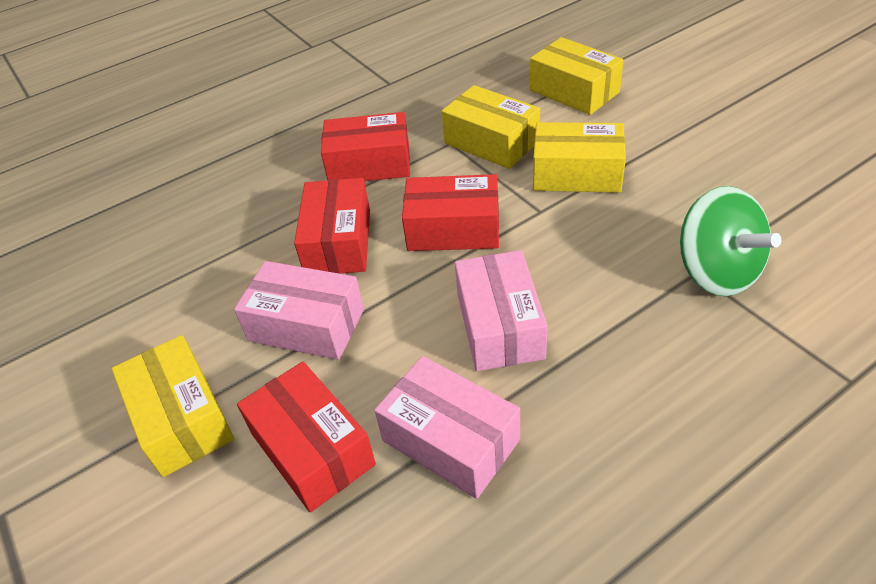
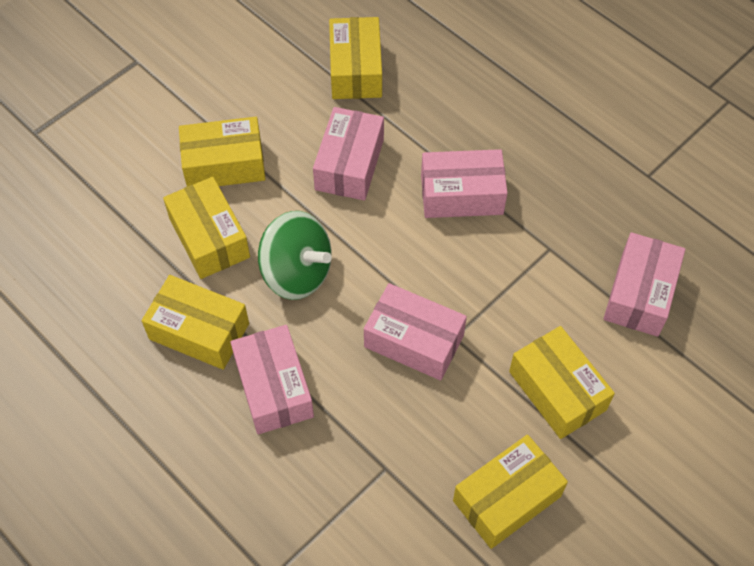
pink box: 3 -> 5
red box: 4 -> 0
yellow box: 4 -> 6

